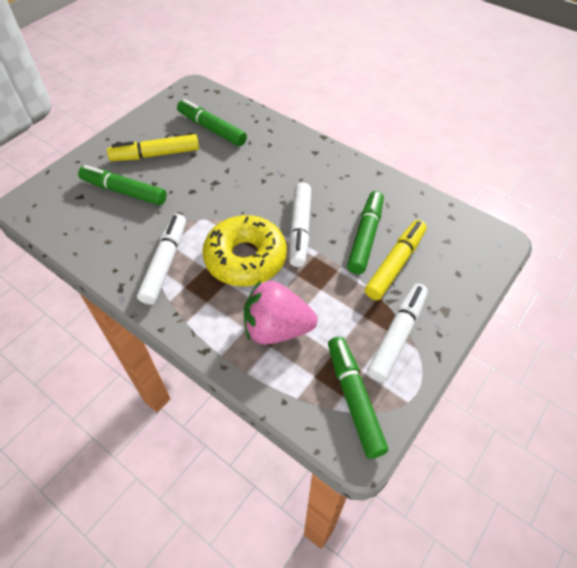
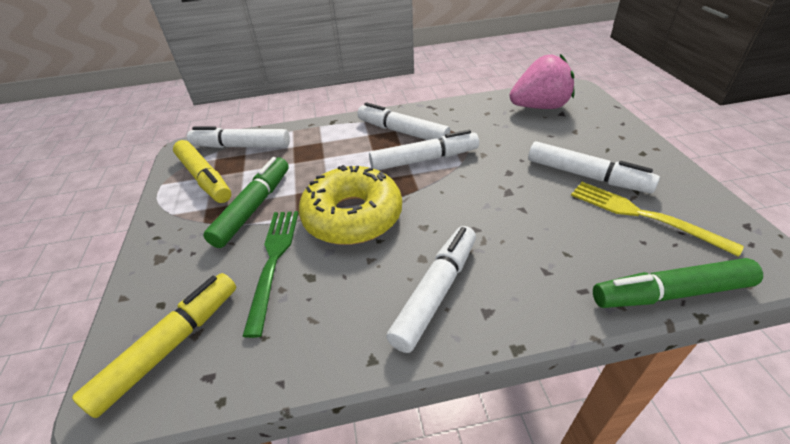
green fork: 0 -> 1
green marker: 4 -> 2
white marker: 3 -> 5
yellow fork: 0 -> 1

